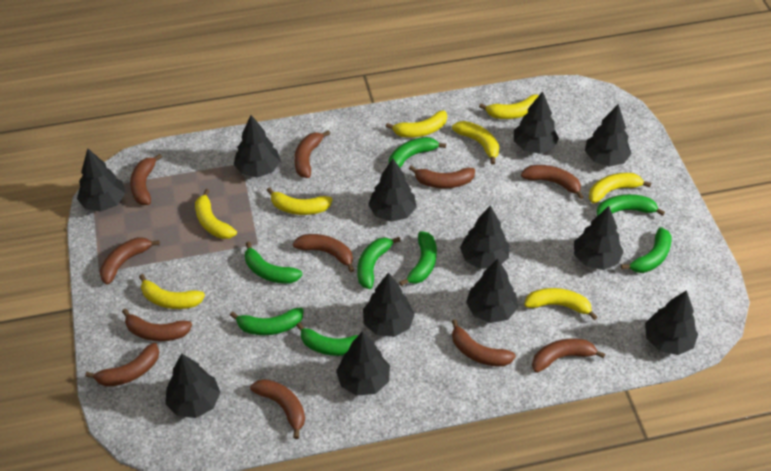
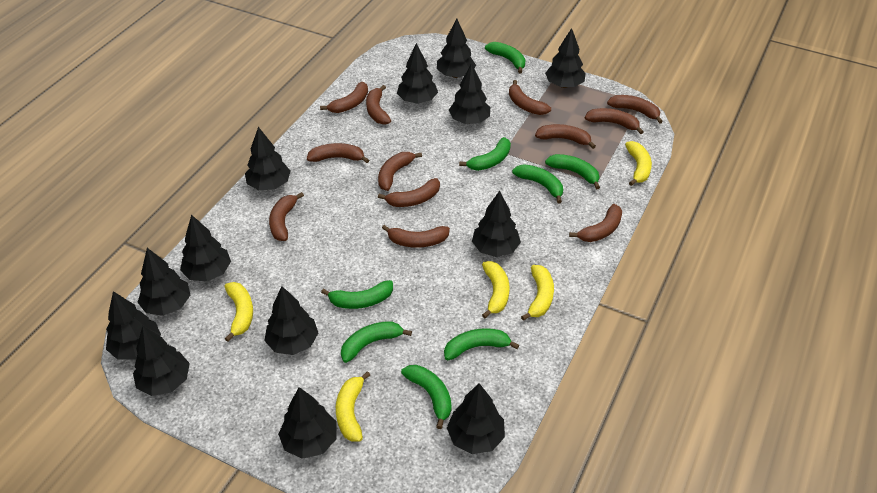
black tree: 12 -> 13
brown banana: 11 -> 12
yellow banana: 8 -> 5

